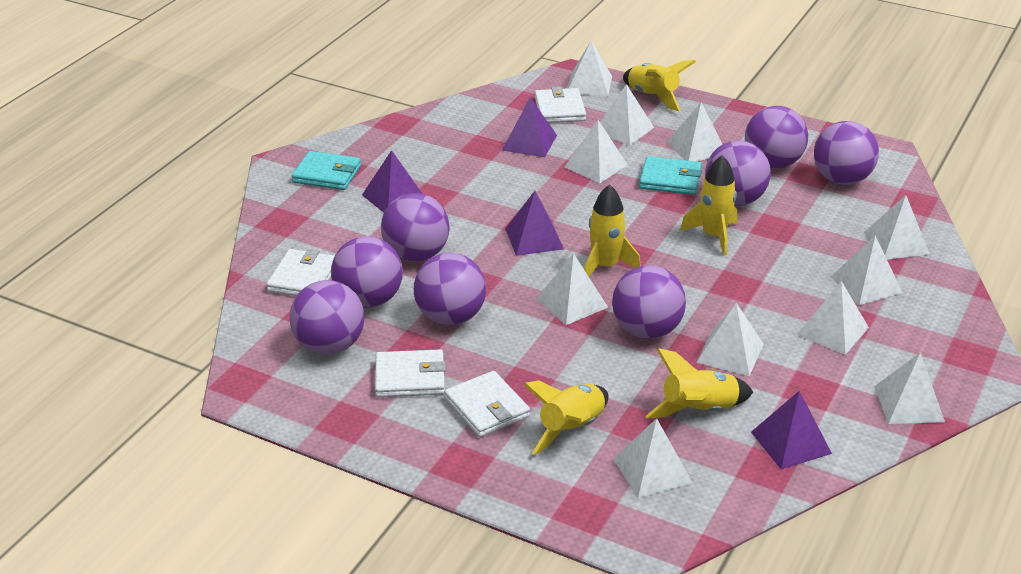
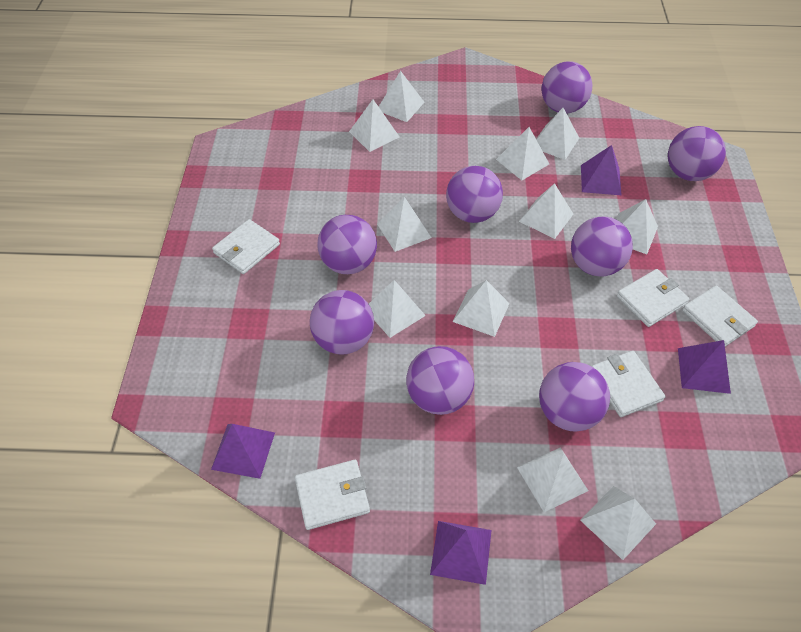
turquoise wallet: 2 -> 0
white wallet: 4 -> 5
yellow rocket: 5 -> 0

